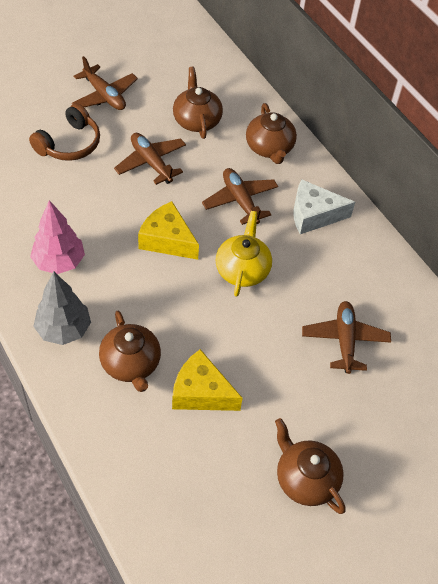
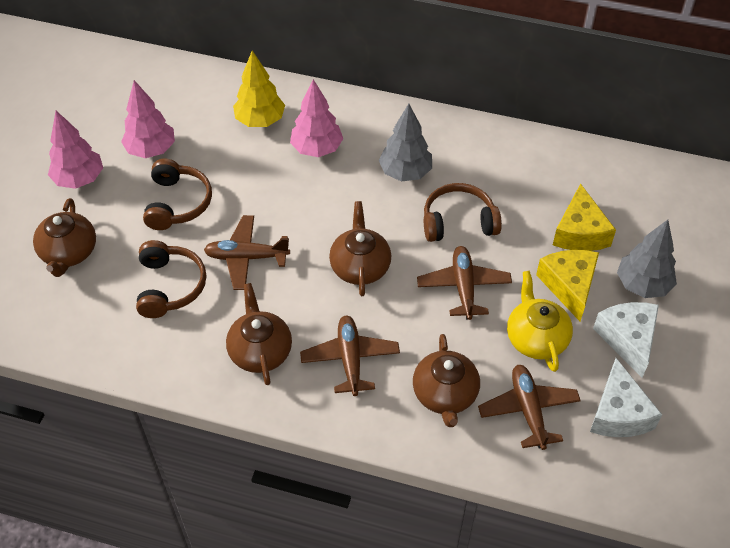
brown headphones: 1 -> 3
grey tree: 1 -> 2
pink tree: 1 -> 3
white cheese: 1 -> 2
yellow tree: 0 -> 1

